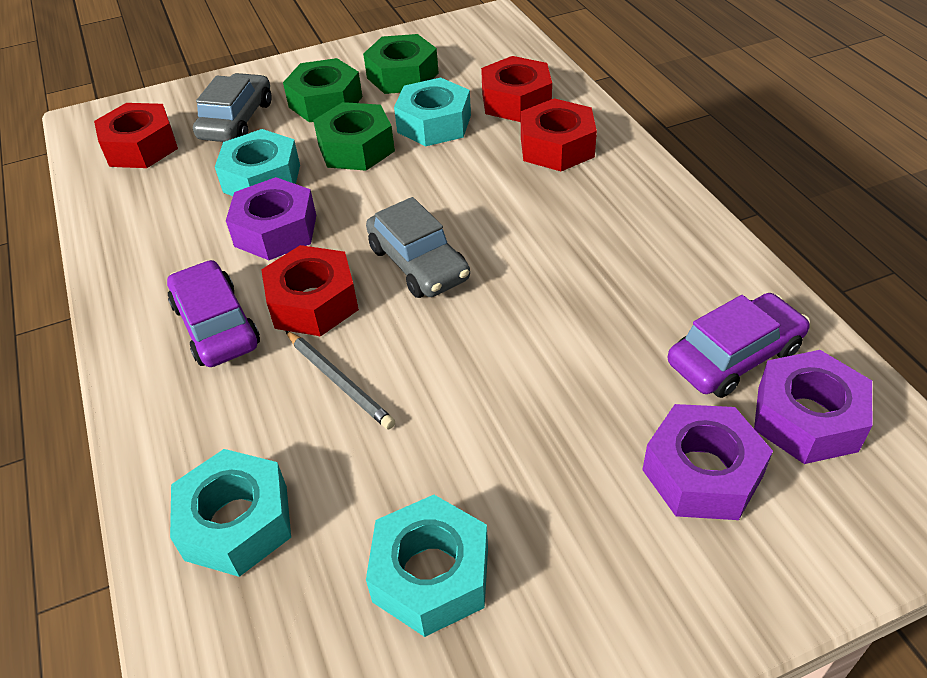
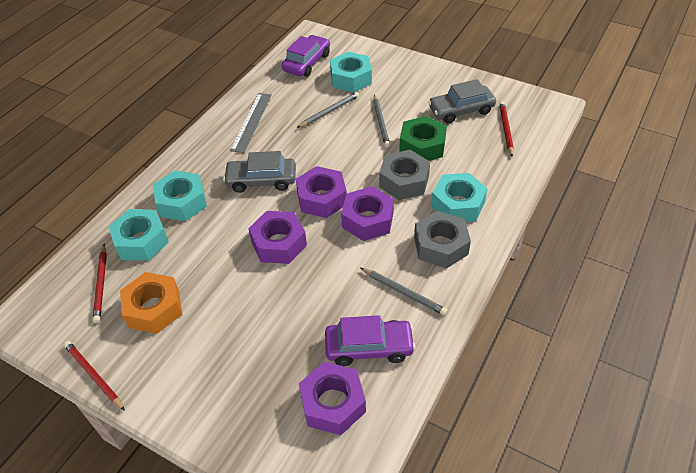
green nut: 3 -> 1
grey nut: 0 -> 2
grey pencil: 1 -> 3
grey ruler: 0 -> 1
orange nut: 0 -> 1
purple nut: 3 -> 4
red nut: 4 -> 0
red pencil: 0 -> 3

